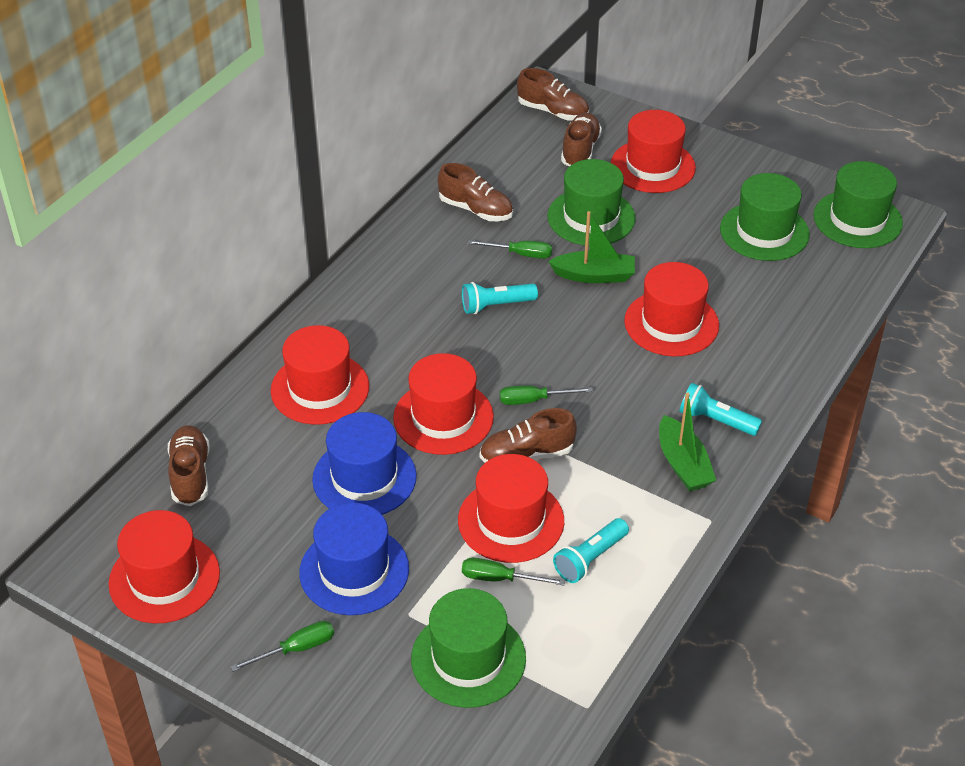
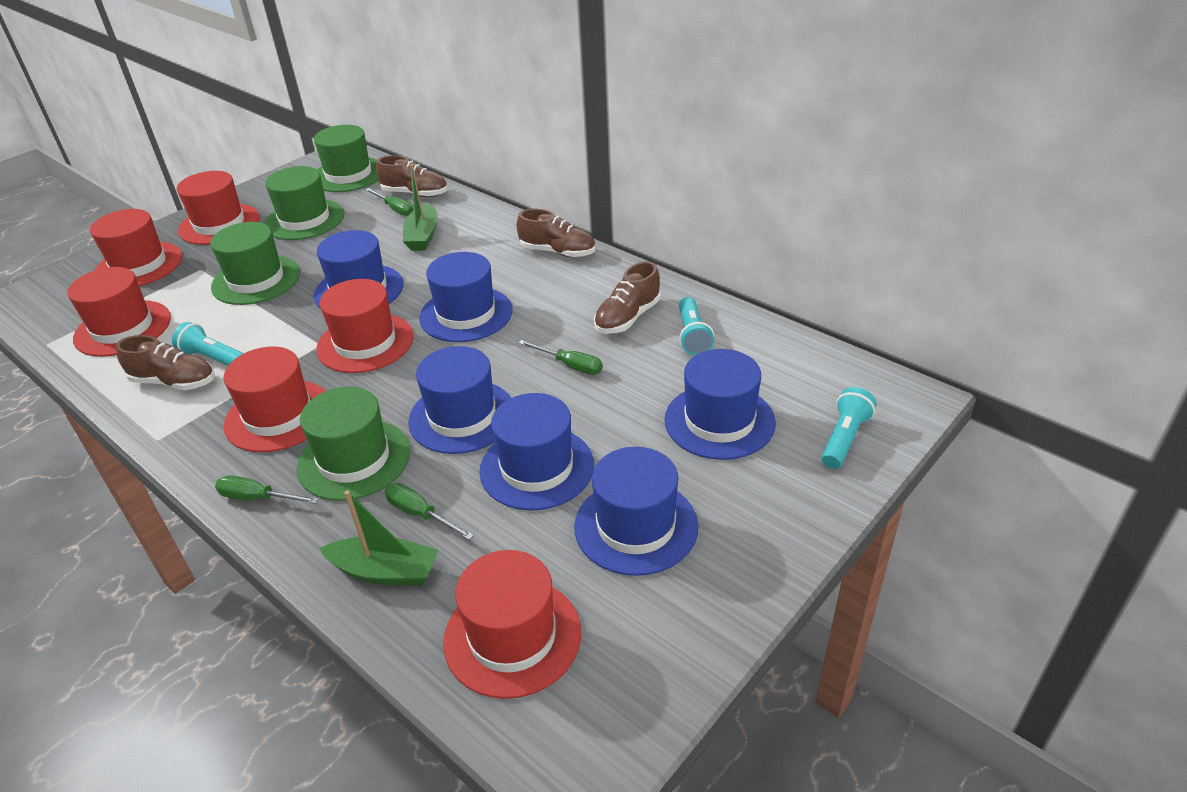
blue hat: 2 -> 6
brown shoe: 5 -> 4

